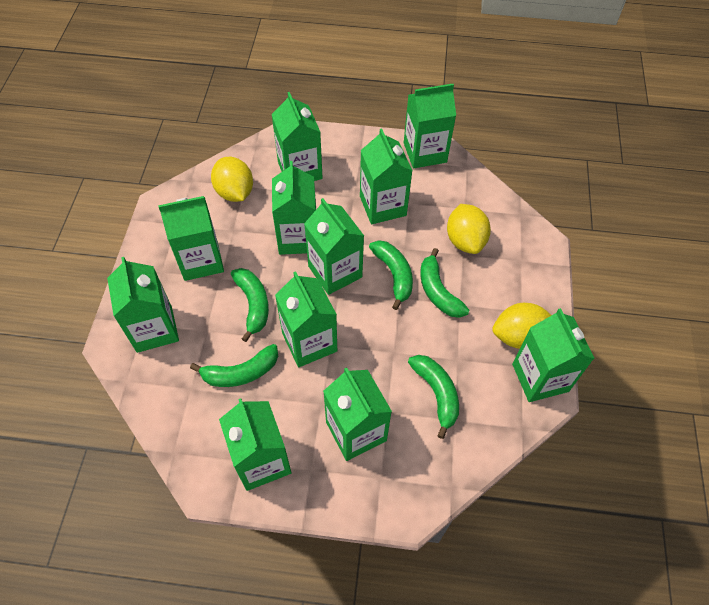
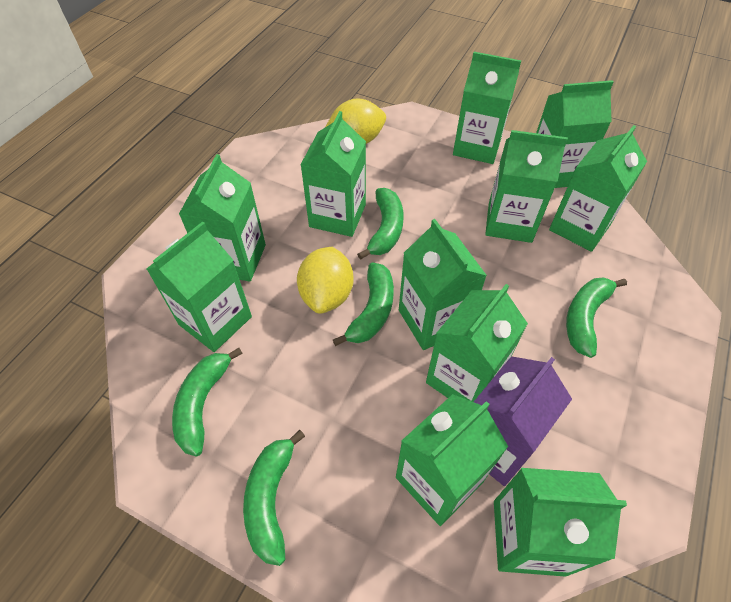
purple carton: 0 -> 1
yellow lemon: 3 -> 2

